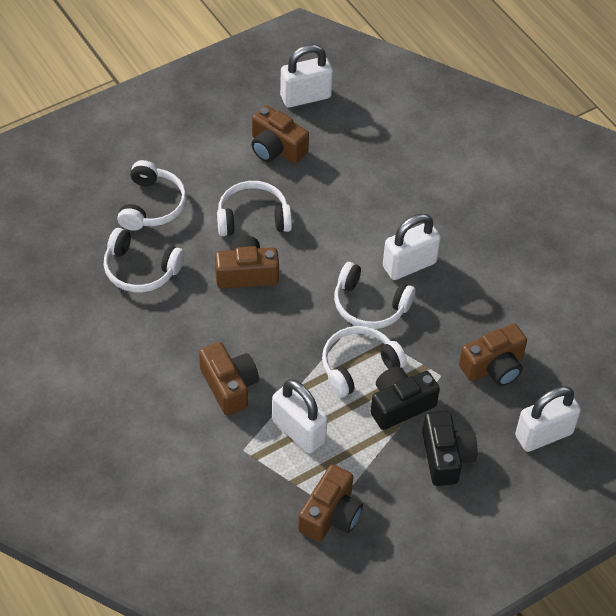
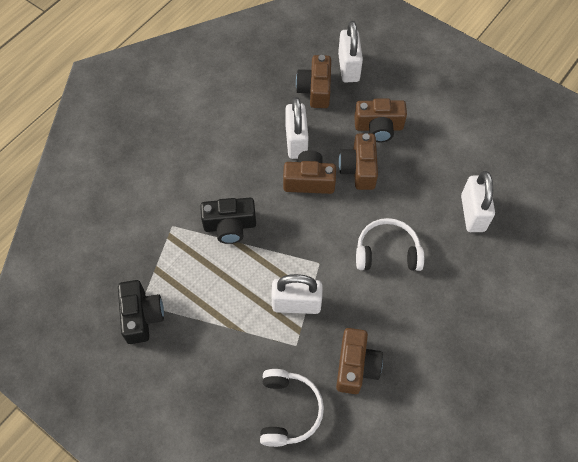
white headphones: 5 -> 2

